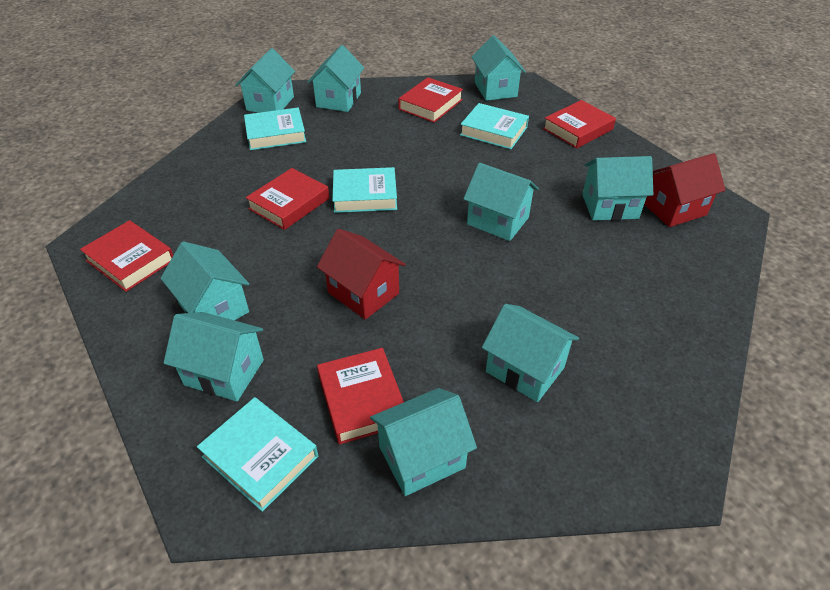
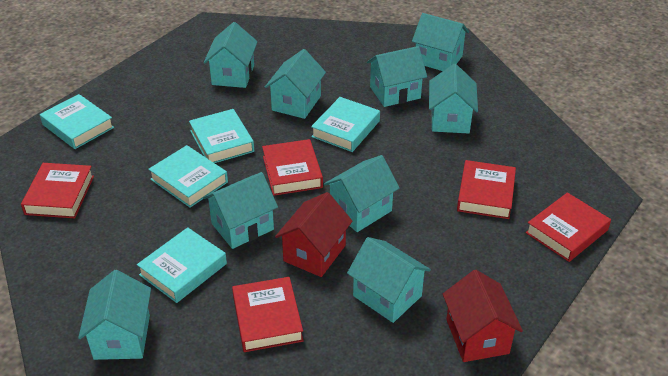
turquoise book: 4 -> 5

